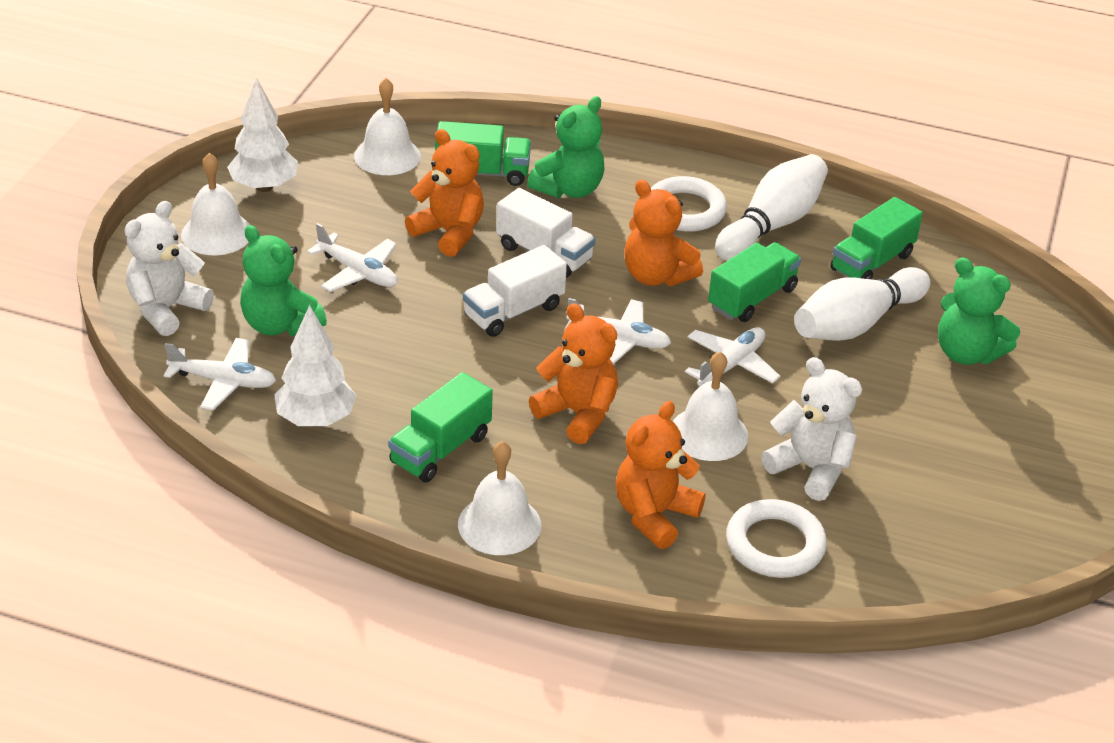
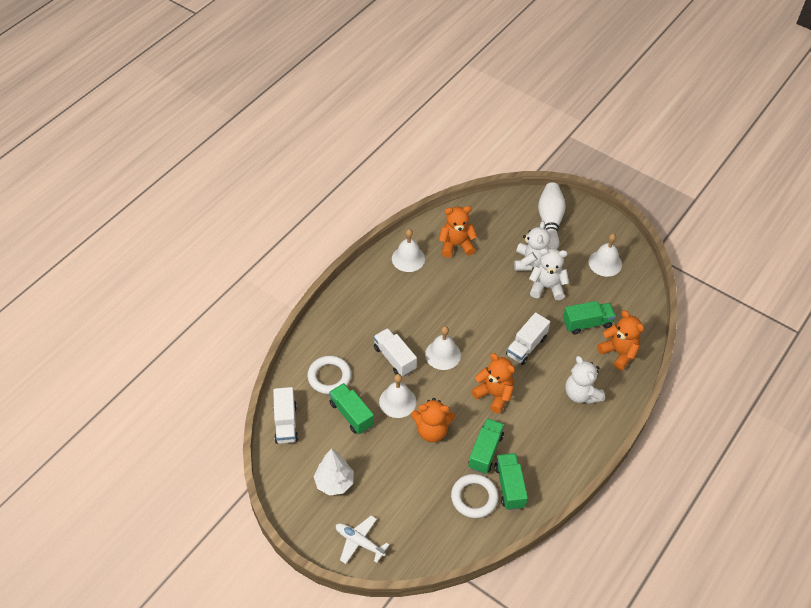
green teddy bear: 3 -> 0
white bowling pin: 2 -> 1
white plane: 4 -> 1
white teddy bear: 2 -> 3
white tree: 2 -> 1
white truck: 2 -> 3

